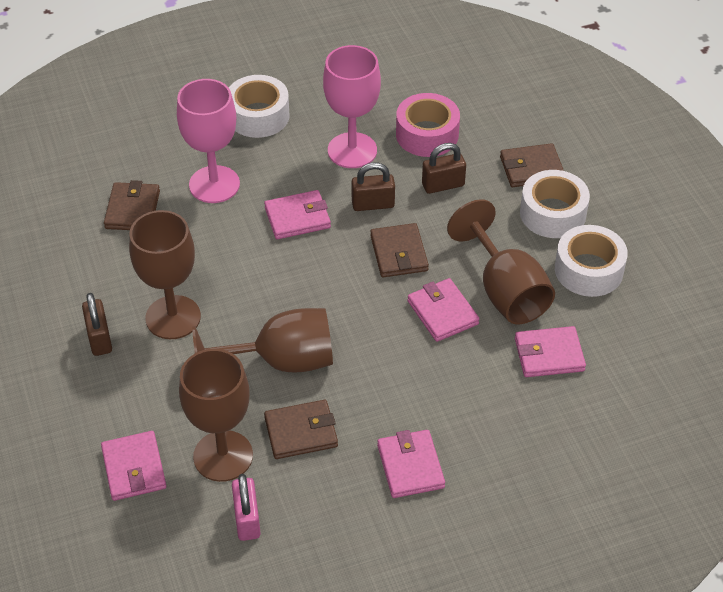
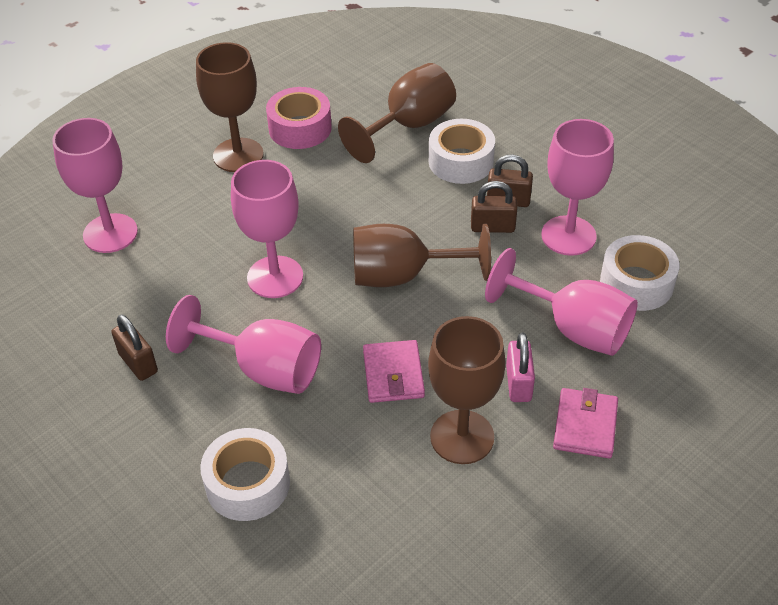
brown wallet: 4 -> 0
pink goblet: 2 -> 5
pink wallet: 5 -> 2

